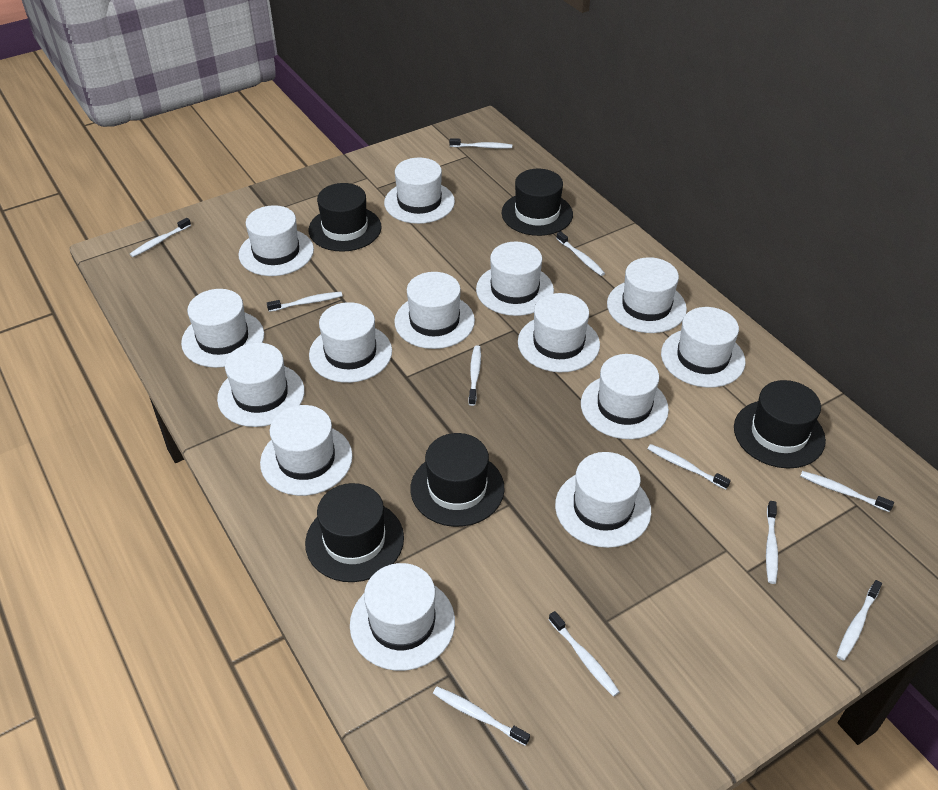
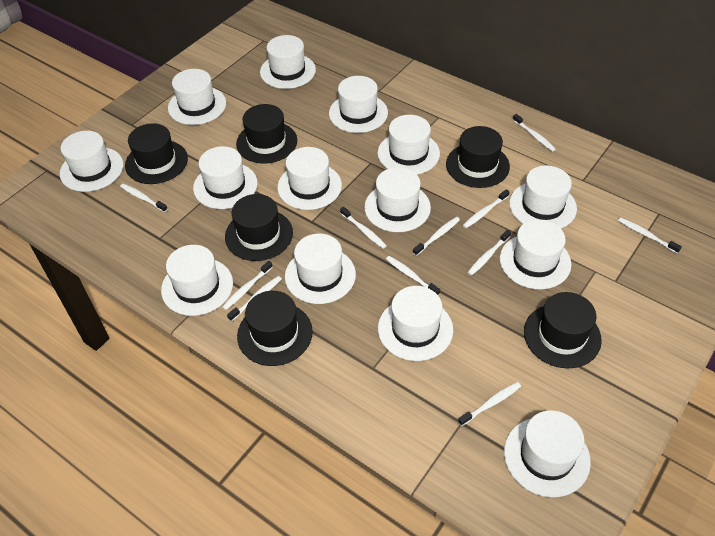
black hat: 5 -> 6

